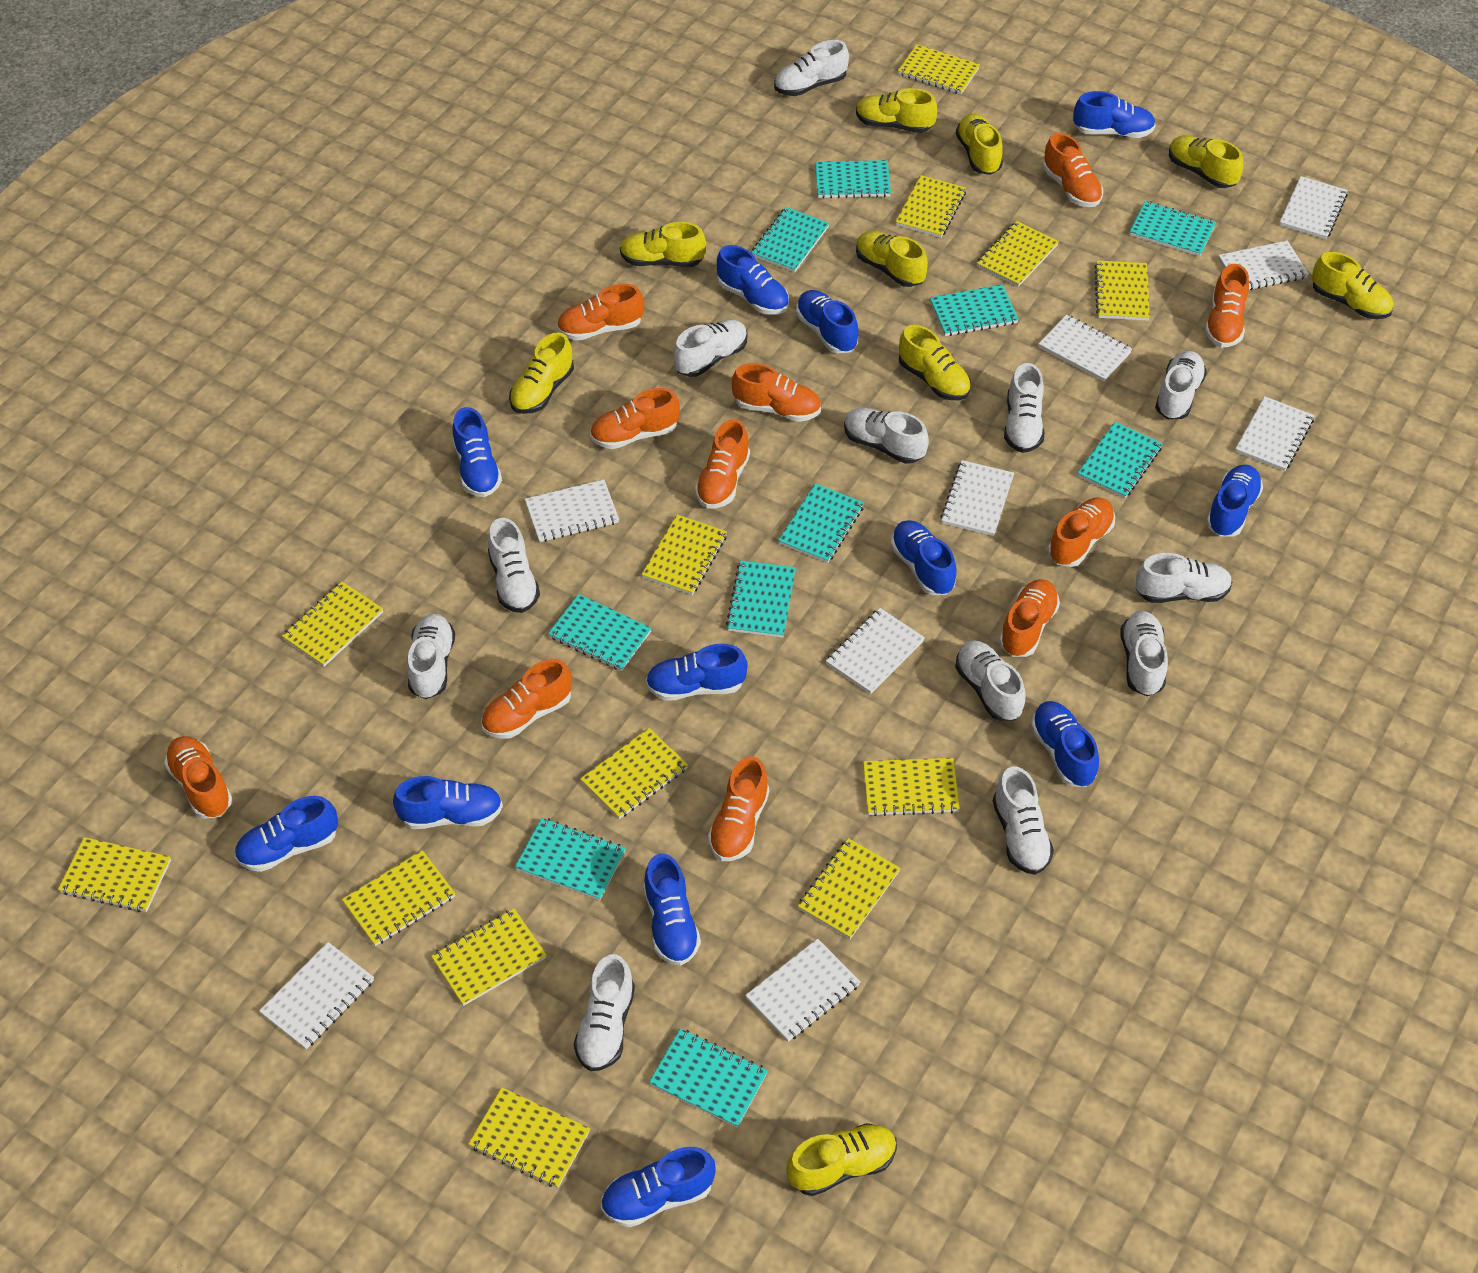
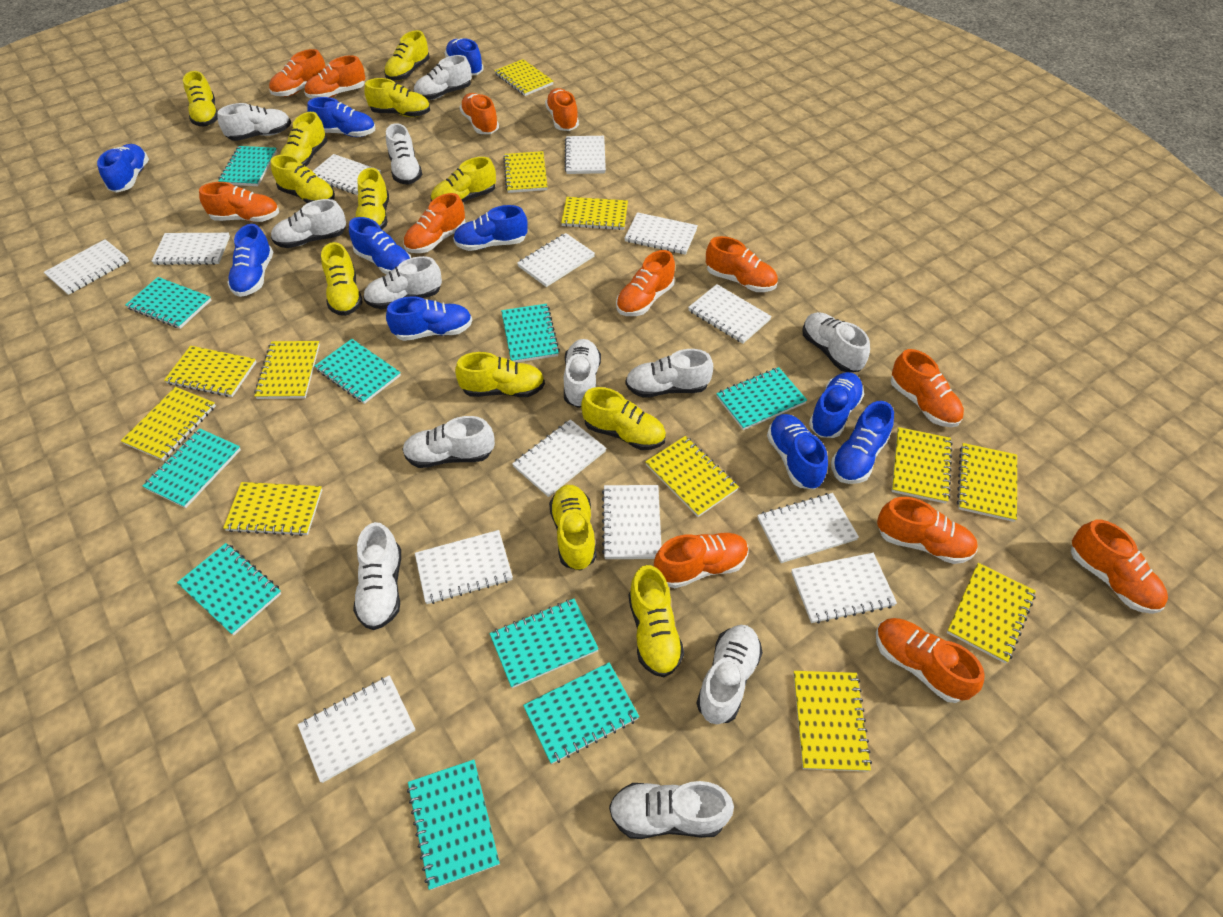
blue shoe: 12 -> 10
orange shoe: 11 -> 13
white notebook: 9 -> 13
yellow notebook: 13 -> 12
yellow shoe: 9 -> 12

